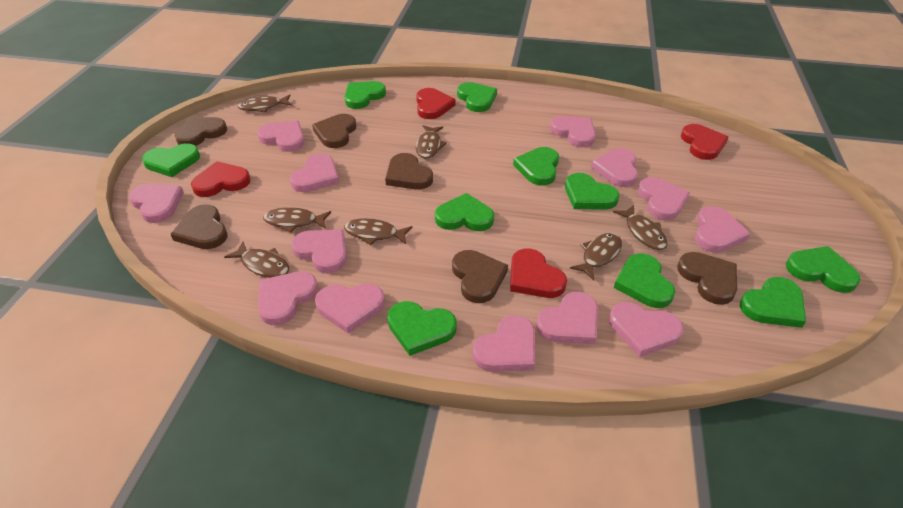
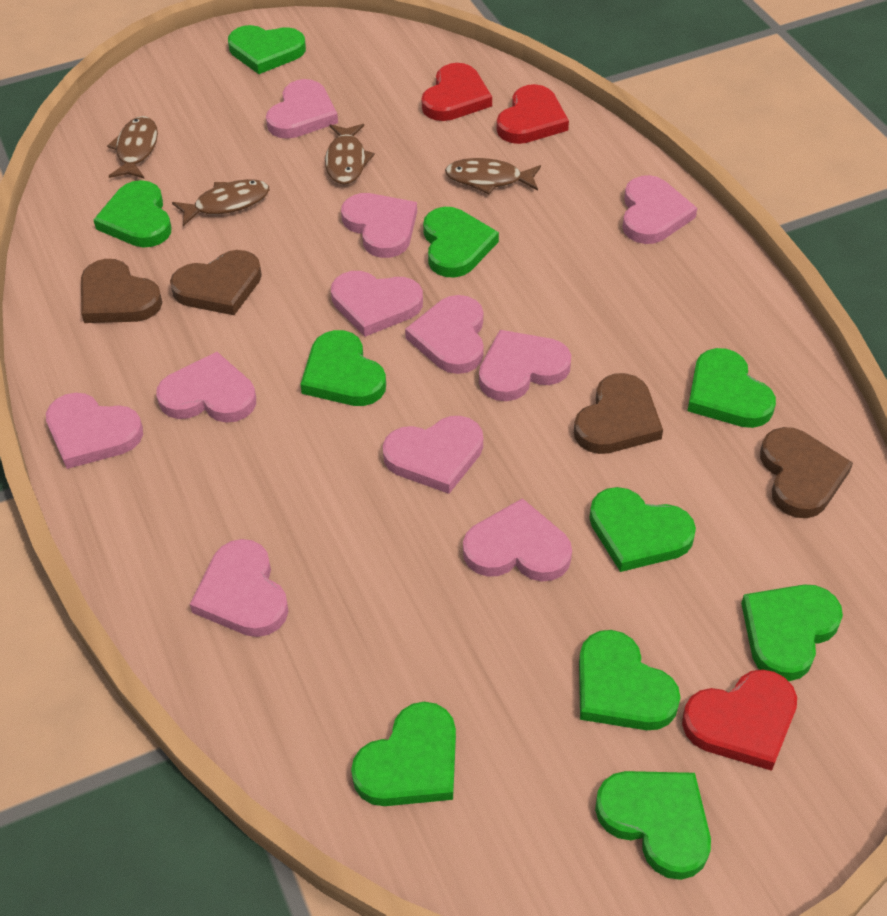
brown fish: 7 -> 4
brown heart: 6 -> 4
pink heart: 13 -> 11
red heart: 4 -> 3

